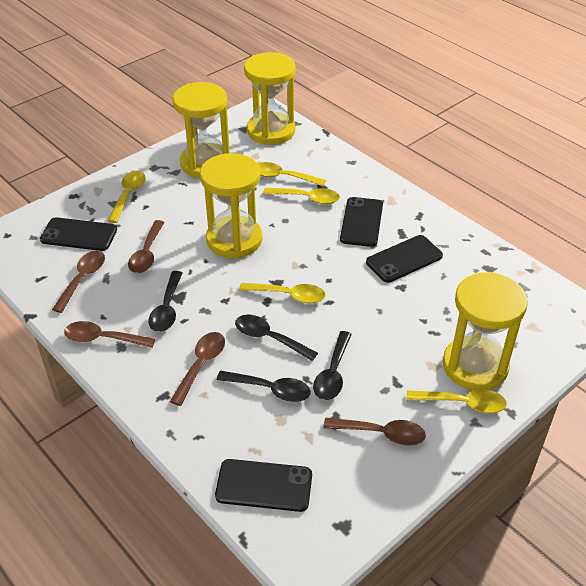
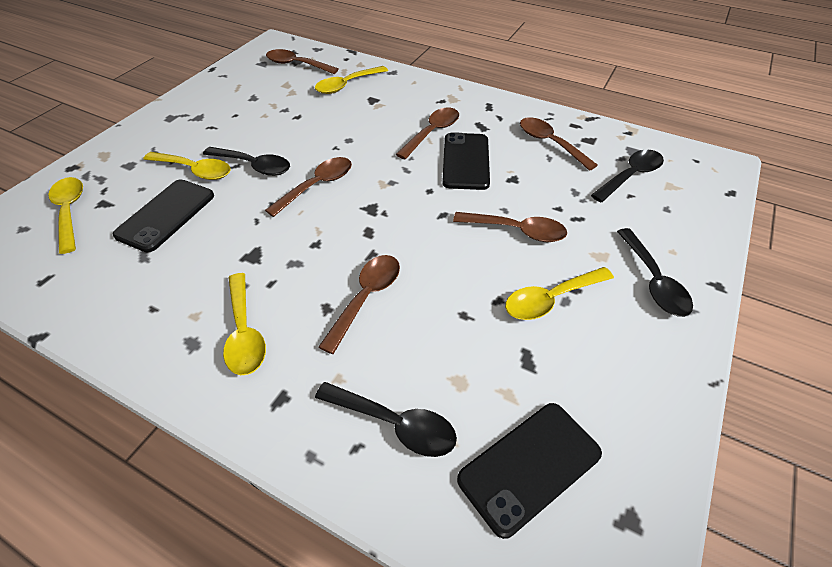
black phone: 4 -> 3
brown spoon: 5 -> 6
yellow hourglass: 4 -> 0

